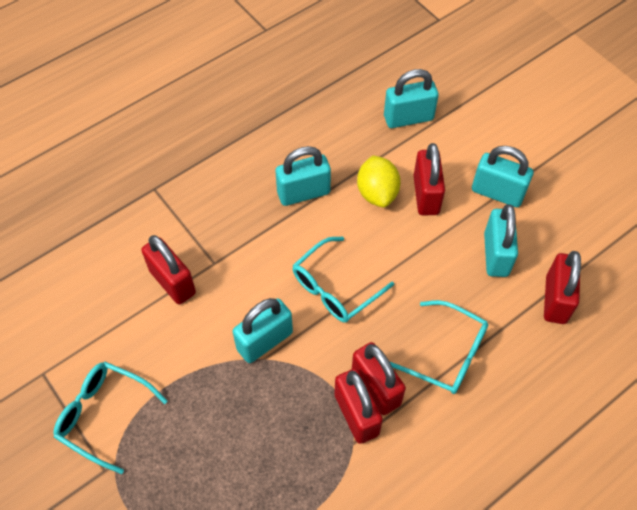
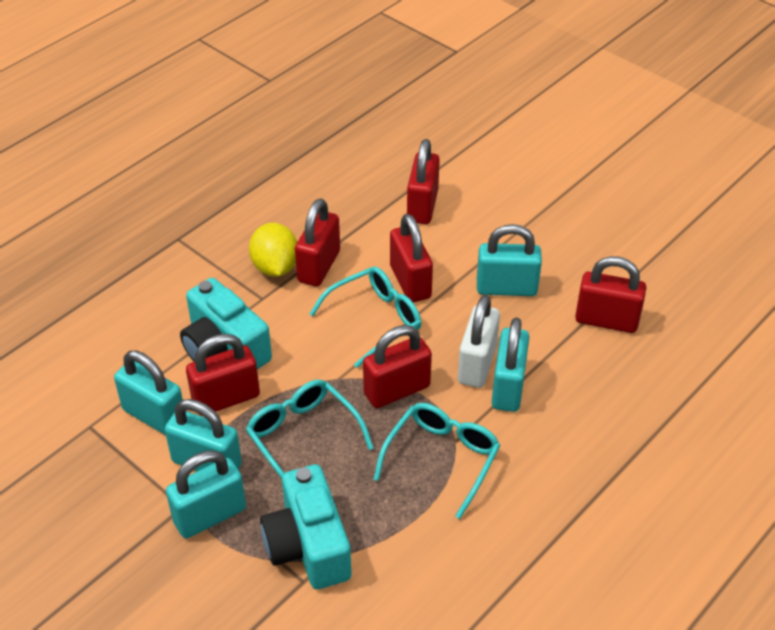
red padlock: 5 -> 6
turquoise camera: 0 -> 2
white padlock: 0 -> 1

